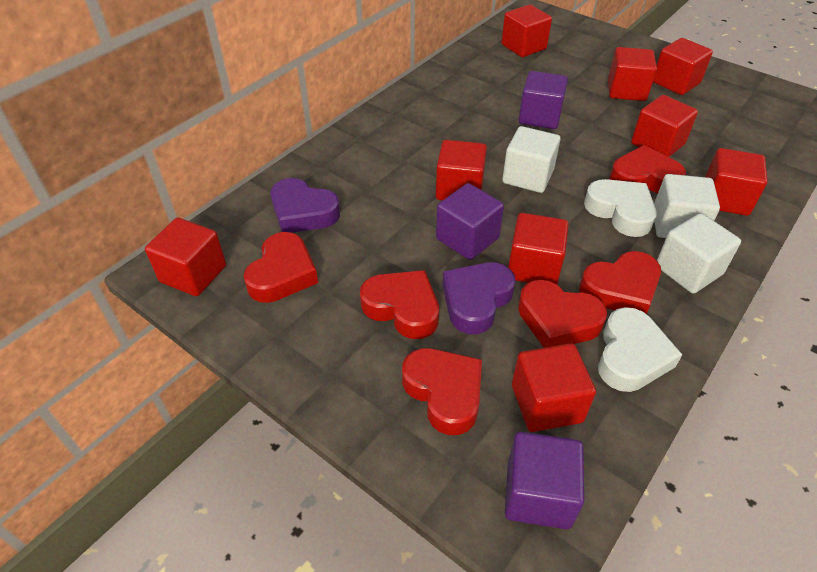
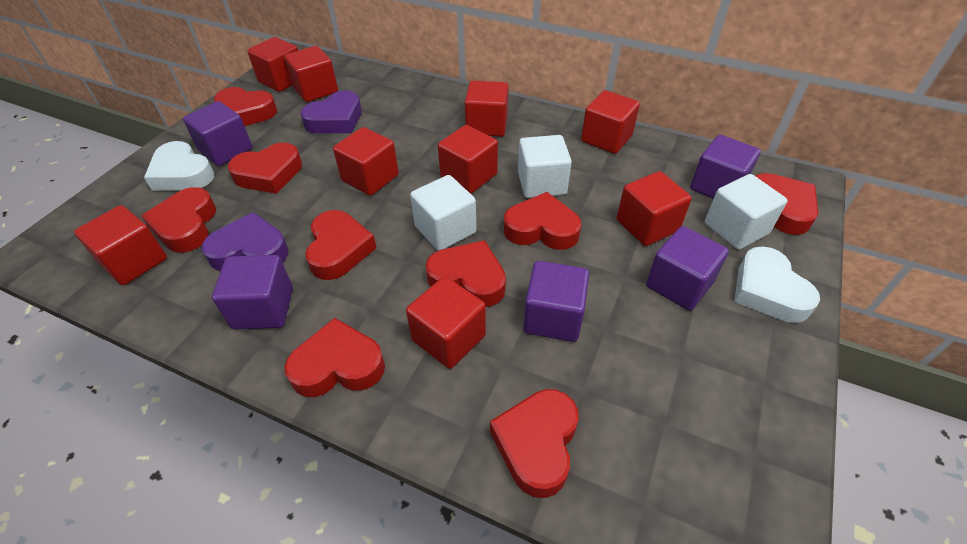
purple cube: 3 -> 5
red heart: 6 -> 9

